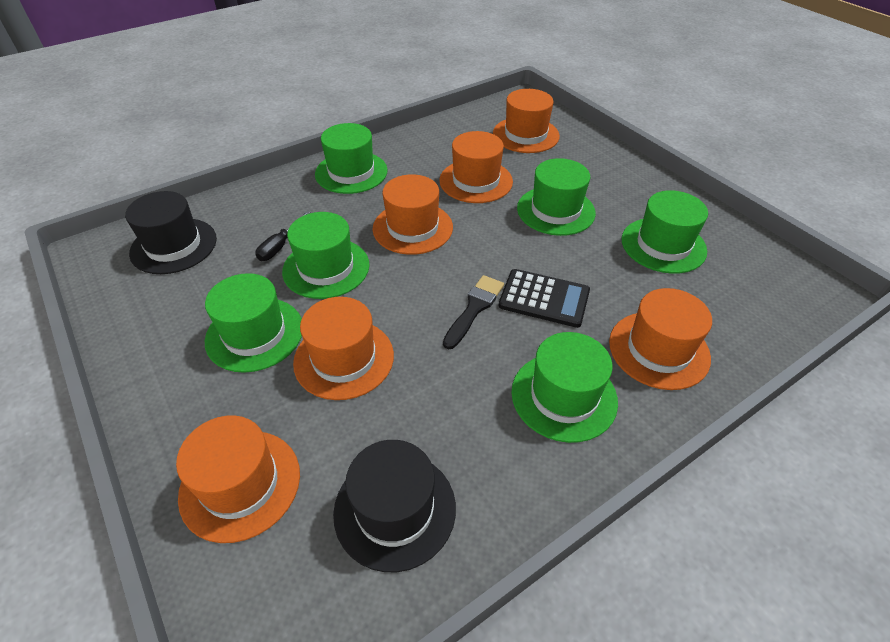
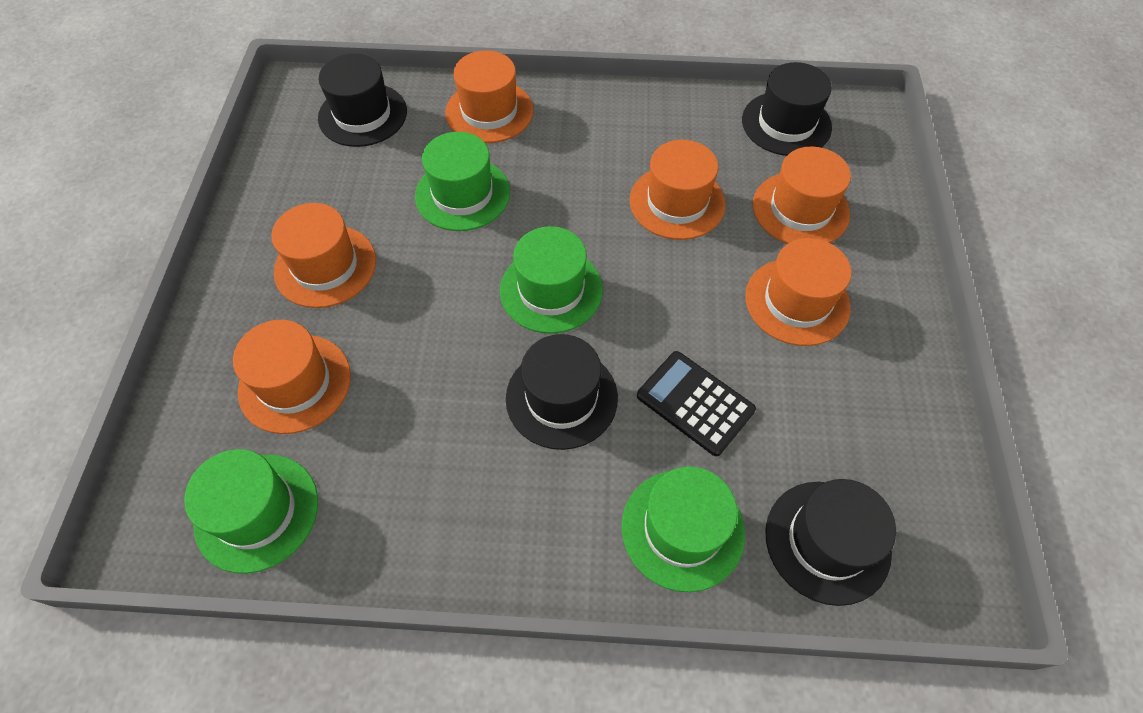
black brush: 1 -> 0
black hat: 2 -> 4
black screwdriver: 1 -> 0
green hat: 6 -> 4

